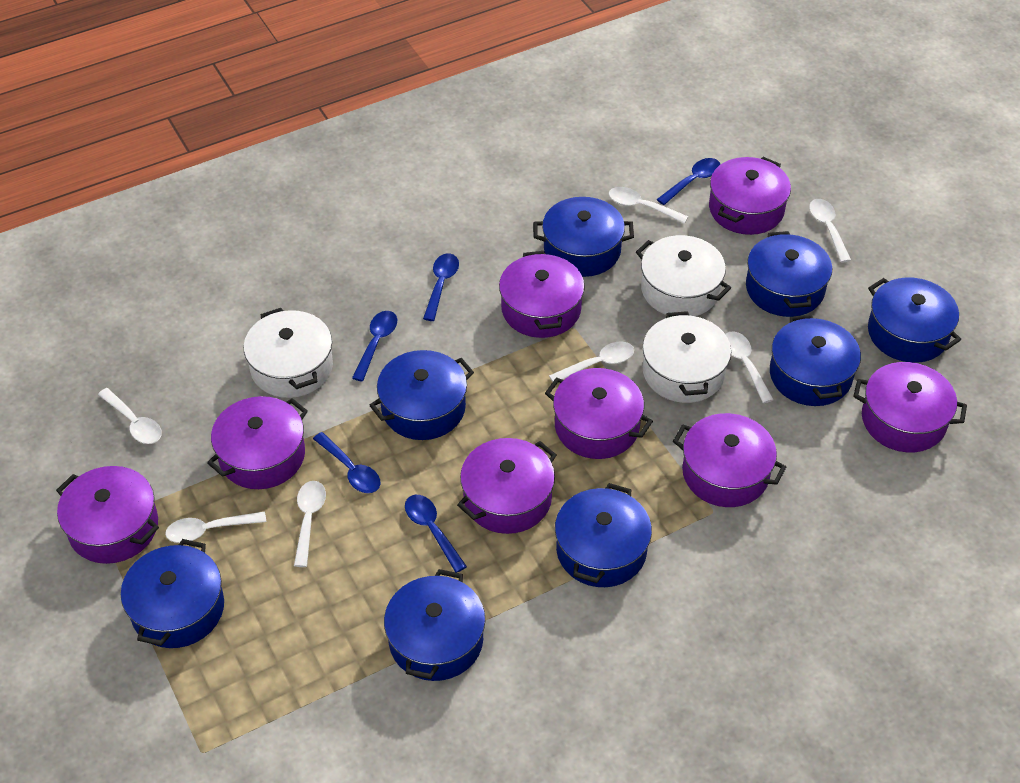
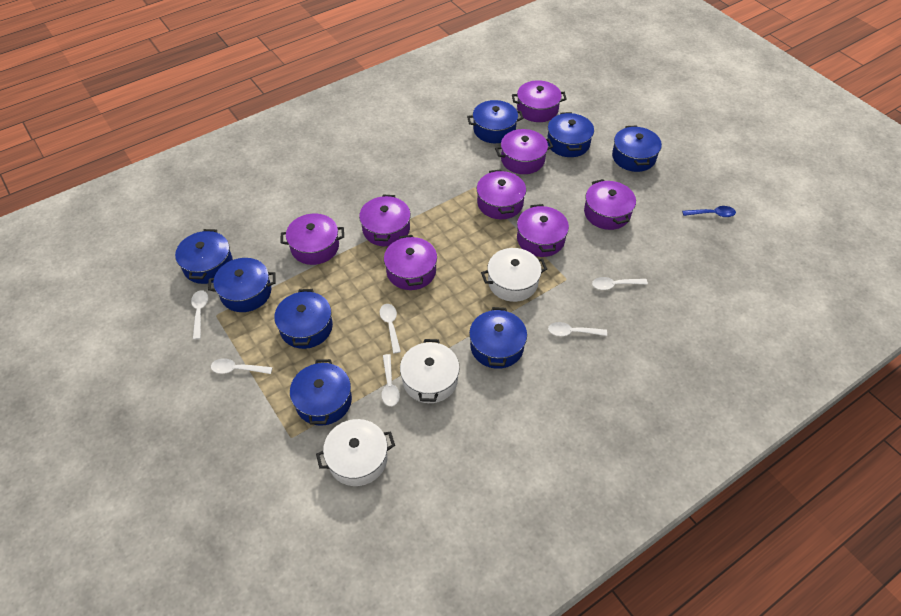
blue spoon: 5 -> 1
white spoon: 7 -> 6

